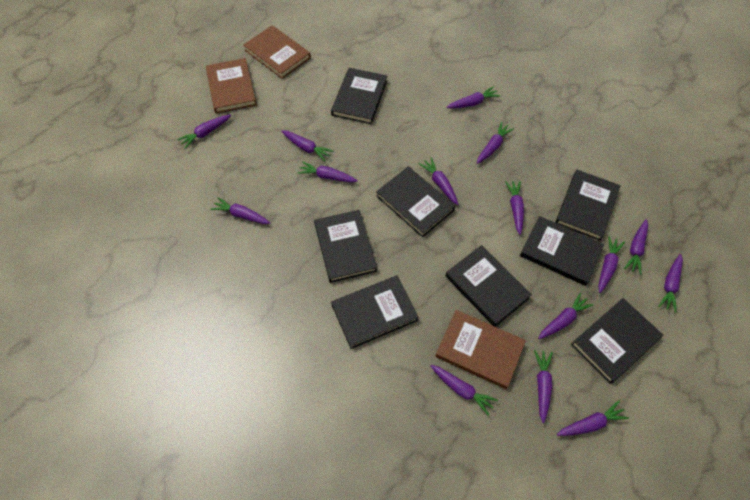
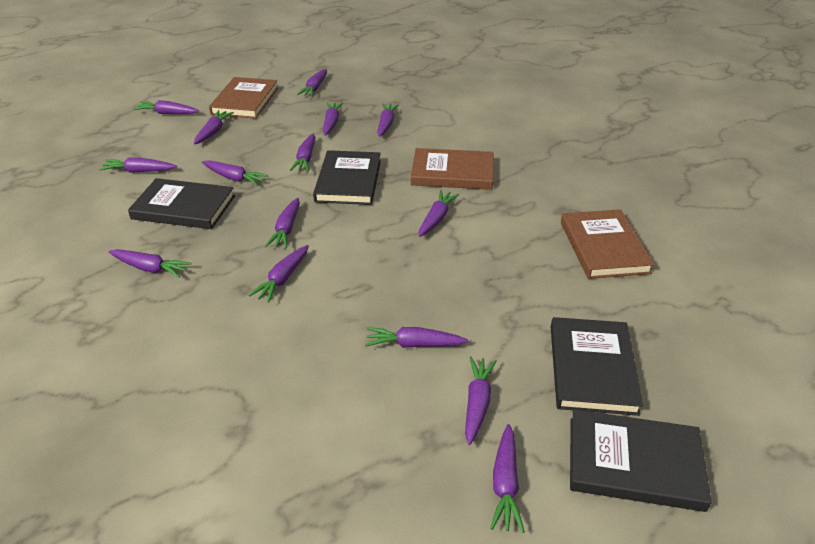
black book: 8 -> 4

